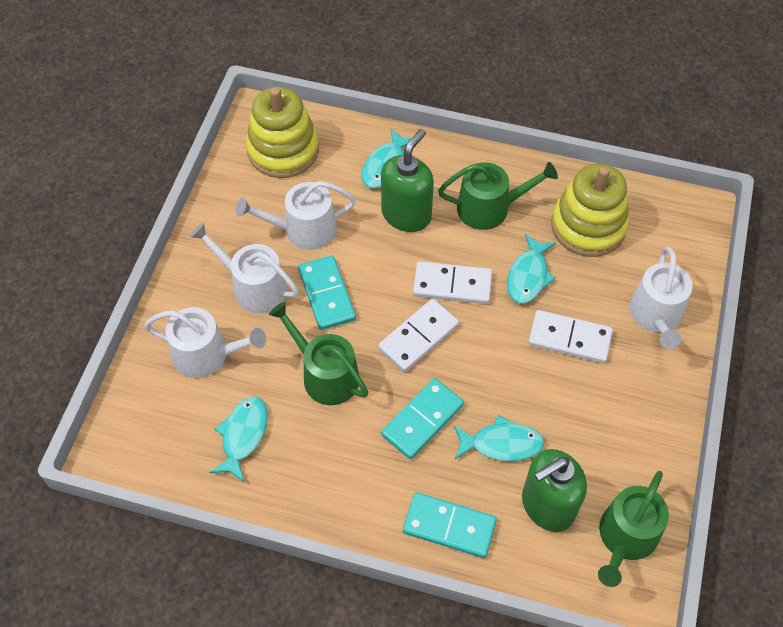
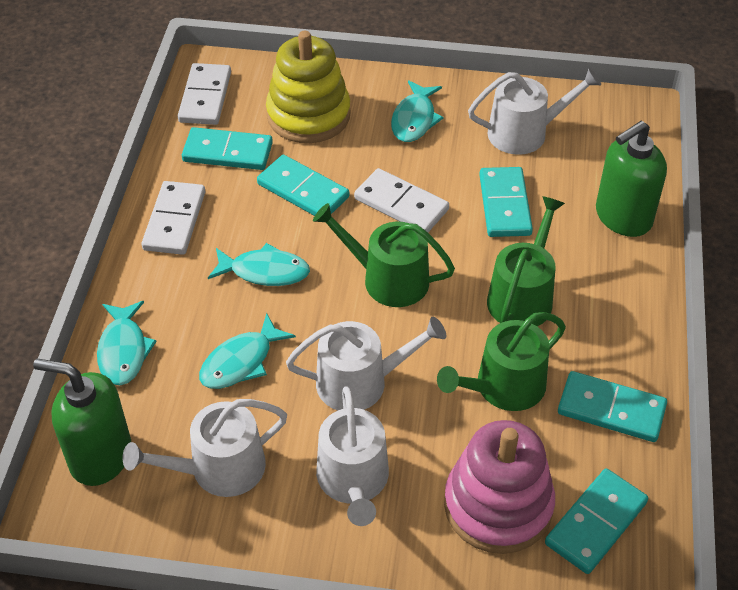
pink stacking toy: 0 -> 1
turquoise domino: 3 -> 5
yellow stacking toy: 2 -> 1

